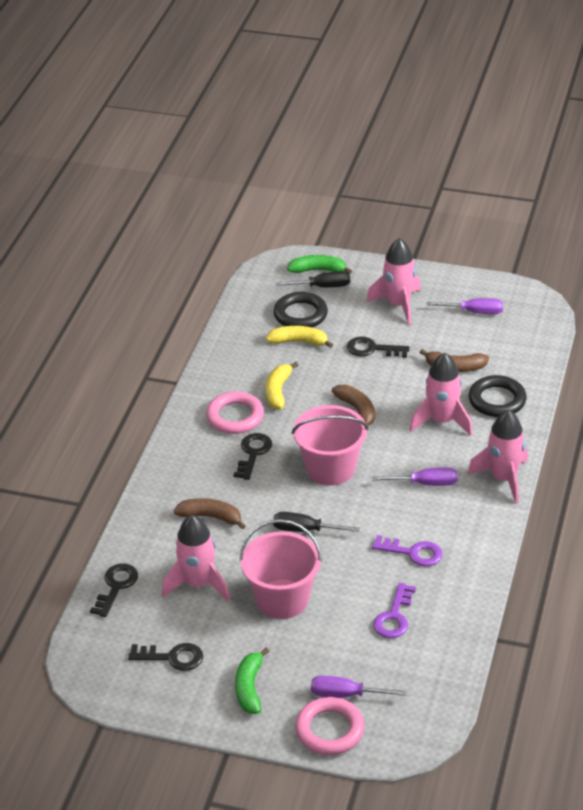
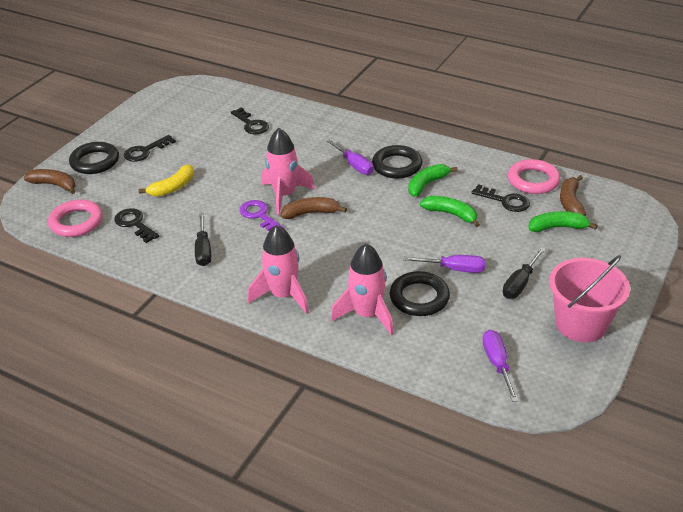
black ring: 2 -> 3
green banana: 2 -> 3
pink bucket: 2 -> 1
pink rocket: 4 -> 3
purple key: 2 -> 1
yellow banana: 2 -> 1

